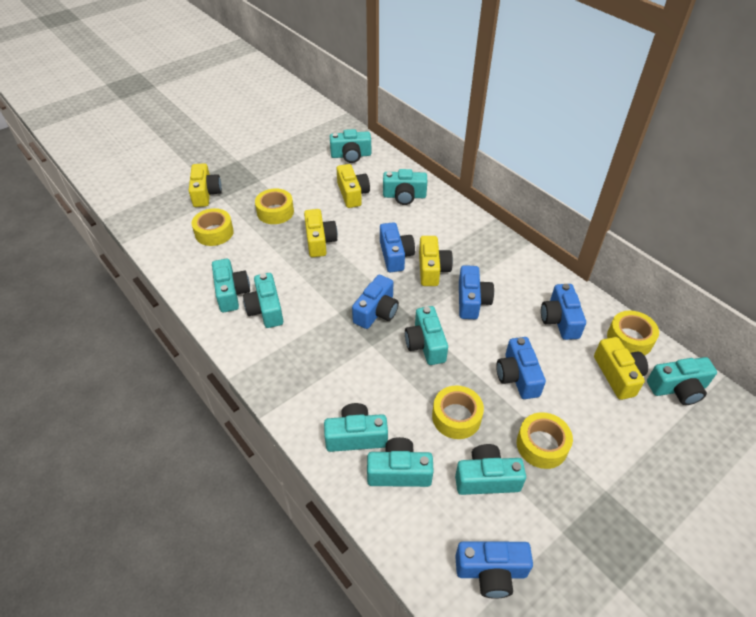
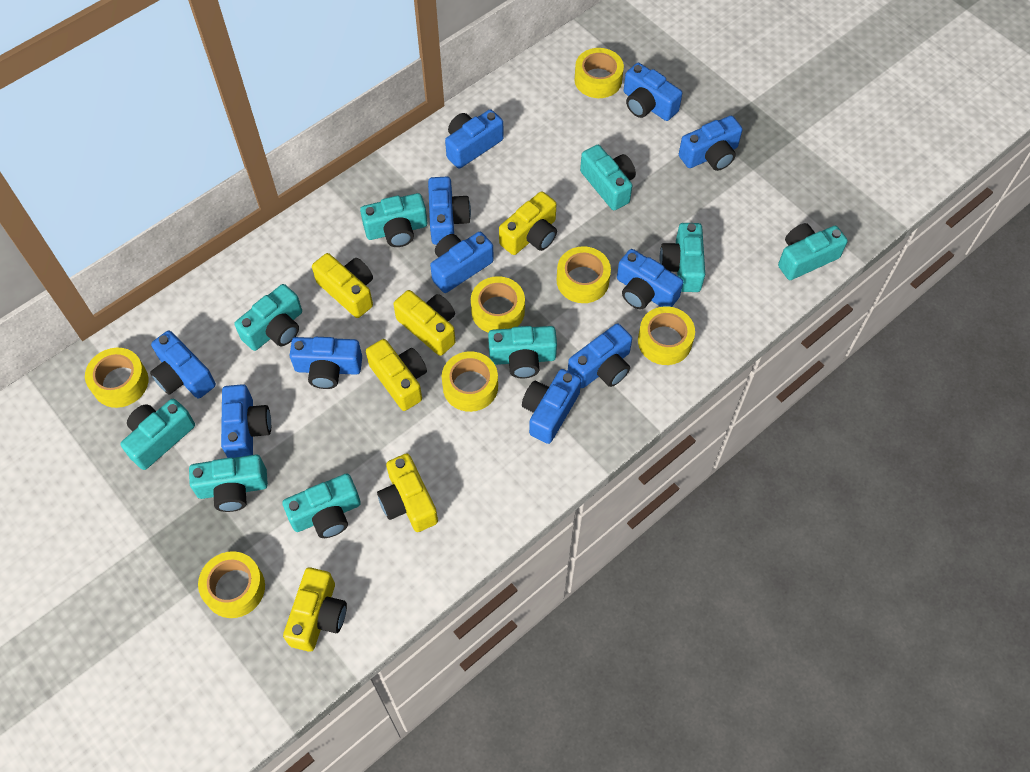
blue camera: 6 -> 11
yellow camera: 5 -> 6
yellow tape: 5 -> 7

